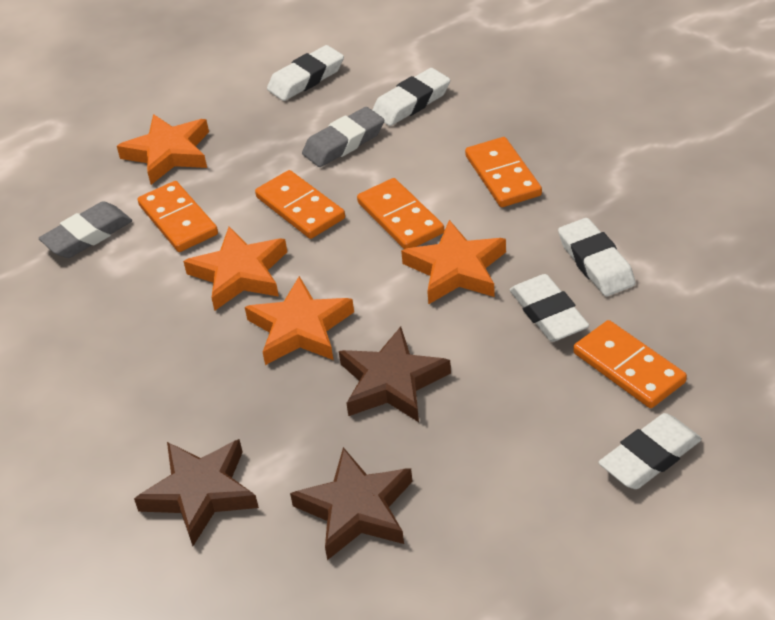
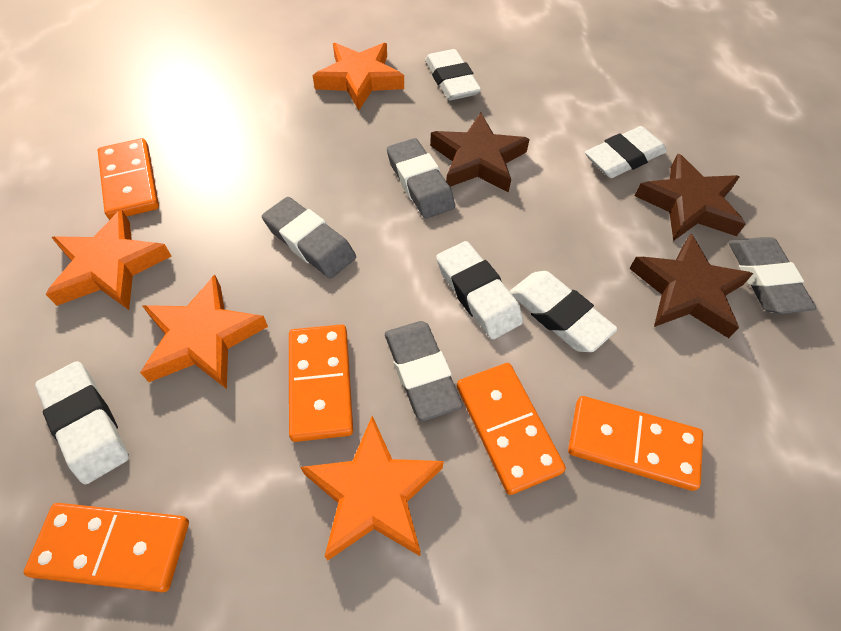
grey eraser: 2 -> 4

